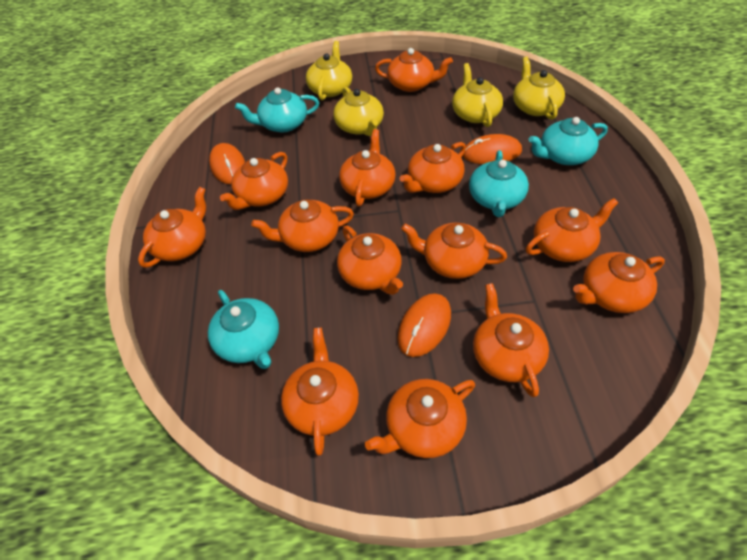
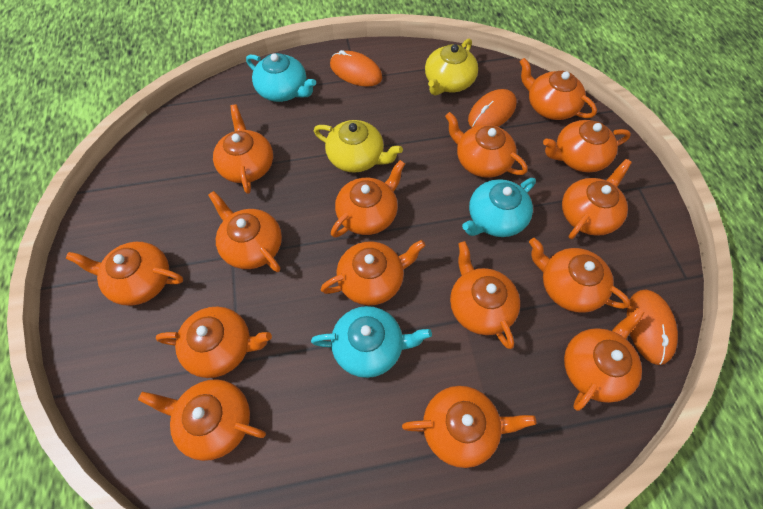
orange teapot: 13 -> 15
turquoise teapot: 4 -> 3
yellow teapot: 4 -> 2

